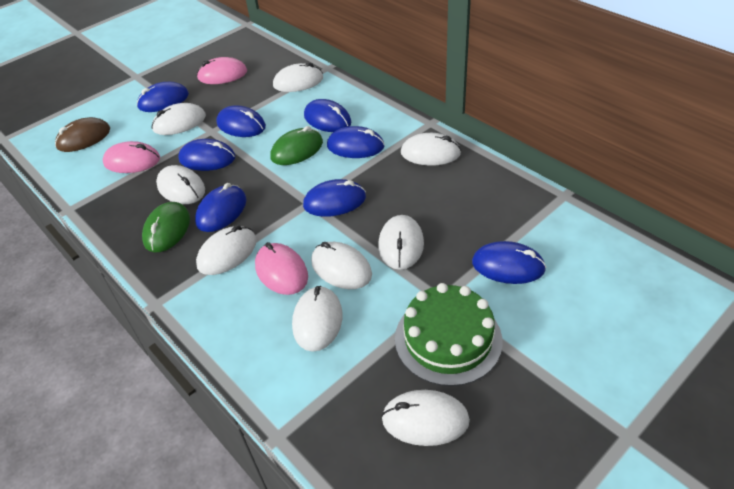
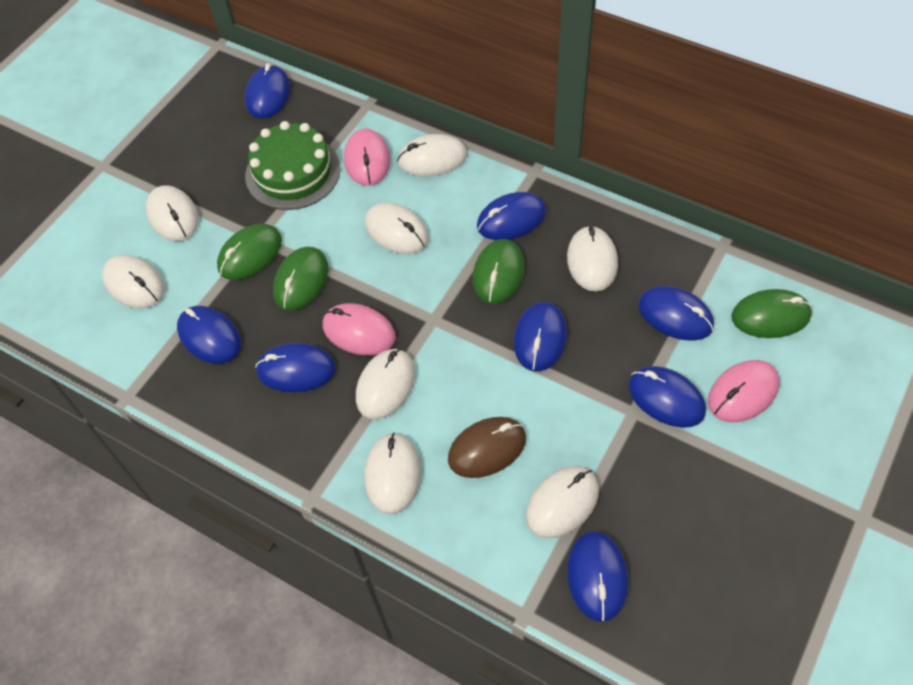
green mouse: 2 -> 4
white mouse: 9 -> 8

